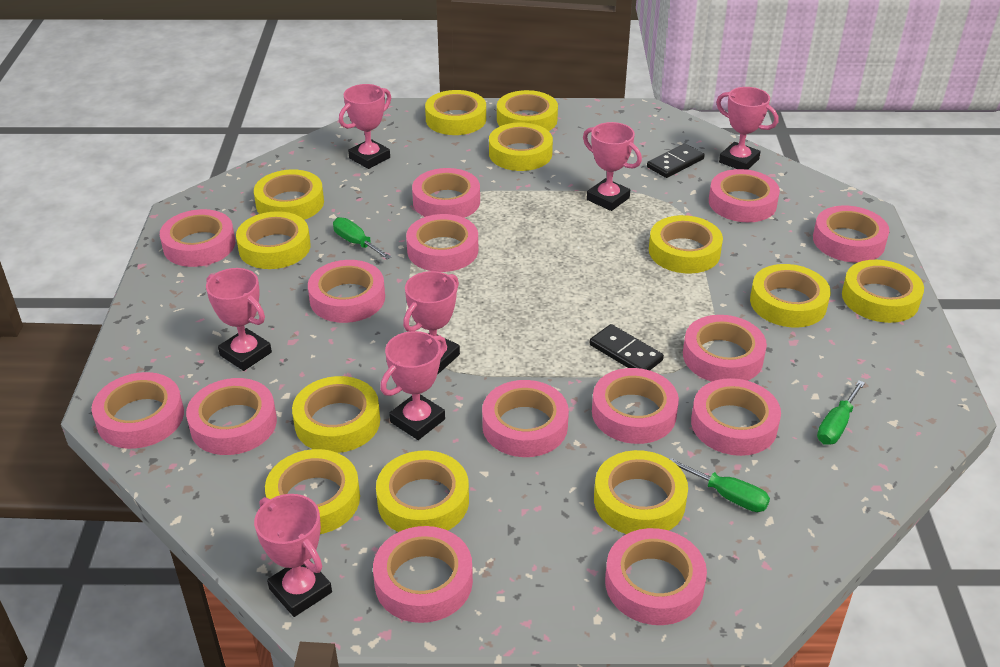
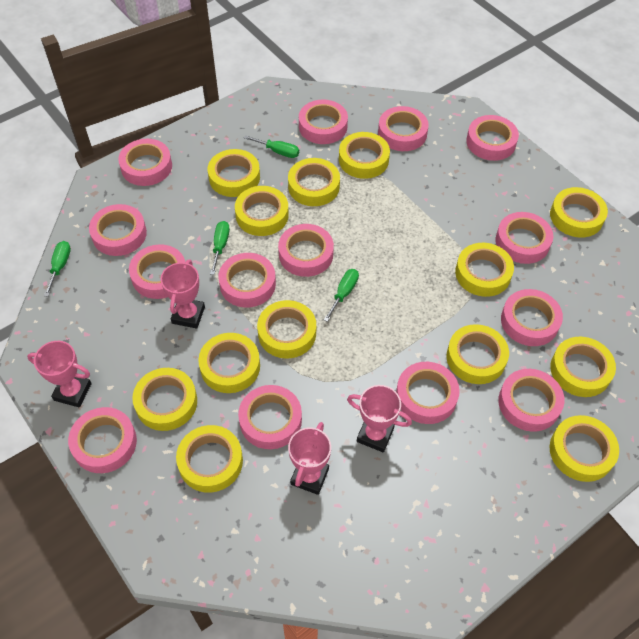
black domino: 2 -> 0
green screwdriver: 3 -> 4
pink trophy: 7 -> 4
yellow tape: 12 -> 13

